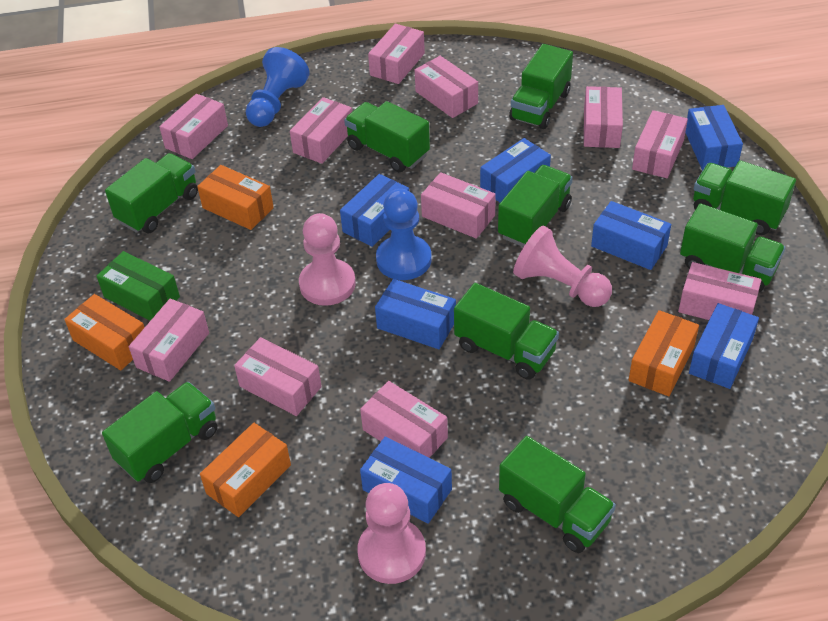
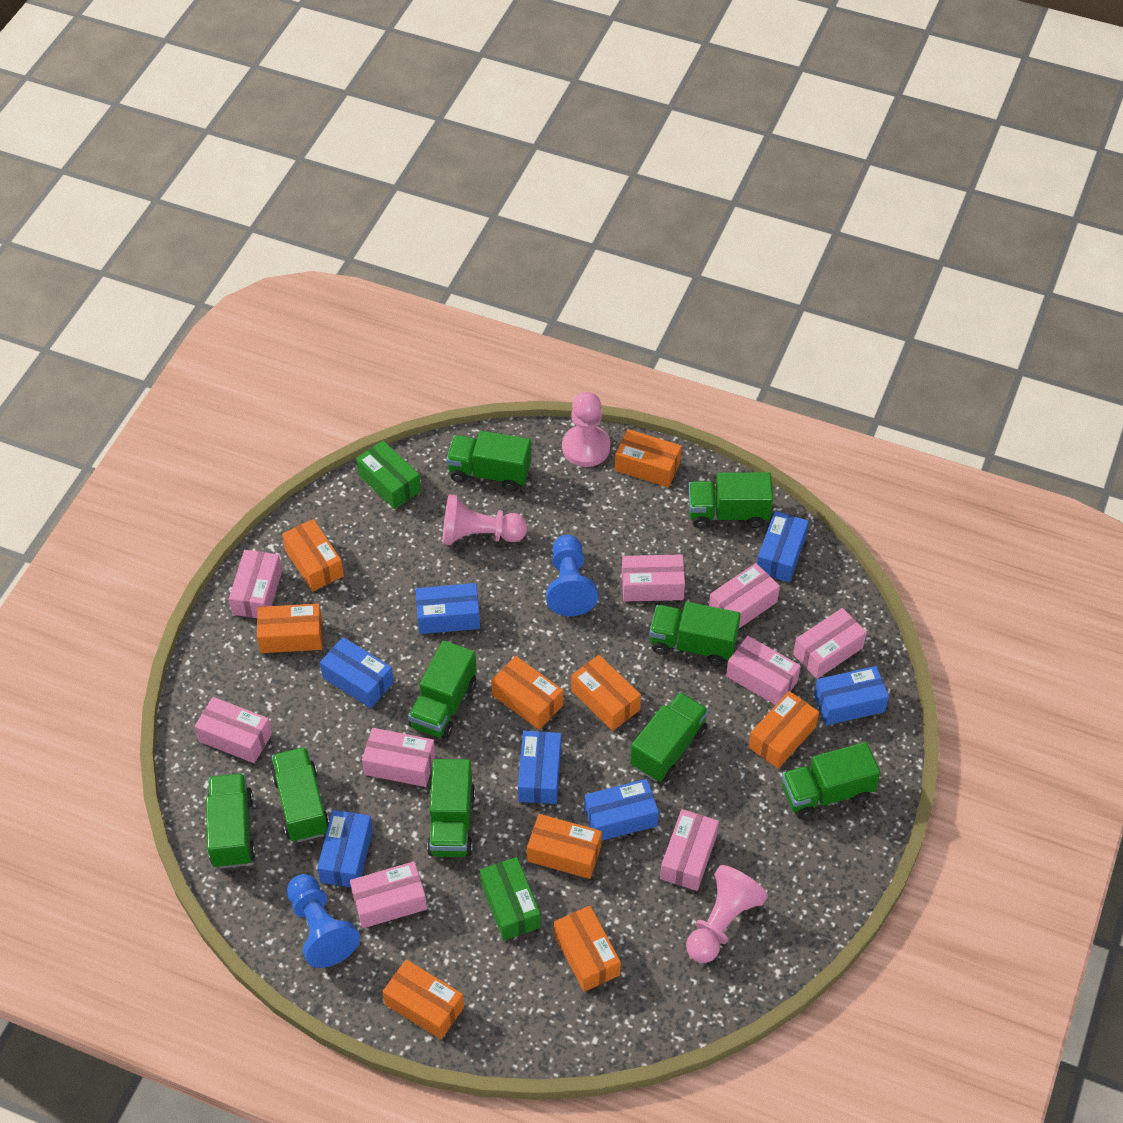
green box: 1 -> 2
orange box: 4 -> 9
pink box: 11 -> 9

